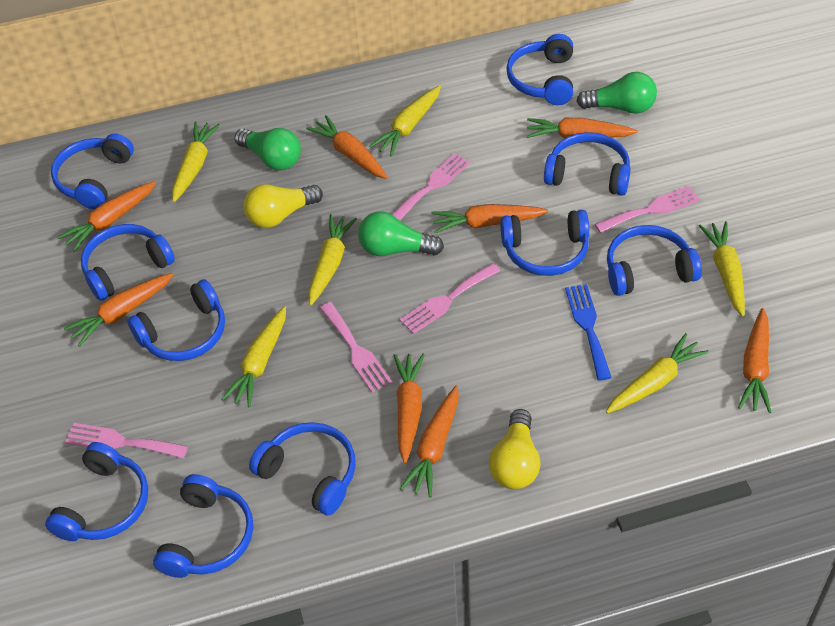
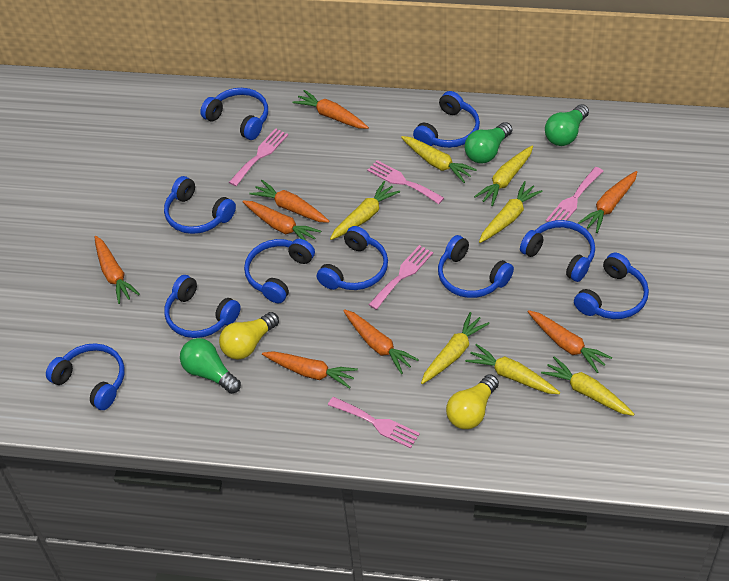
blue fork: 1 -> 0
yellow carrot: 6 -> 7

